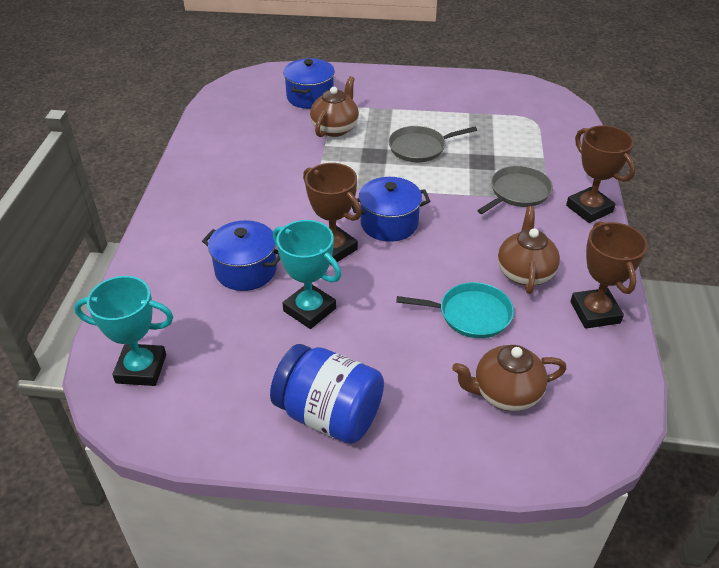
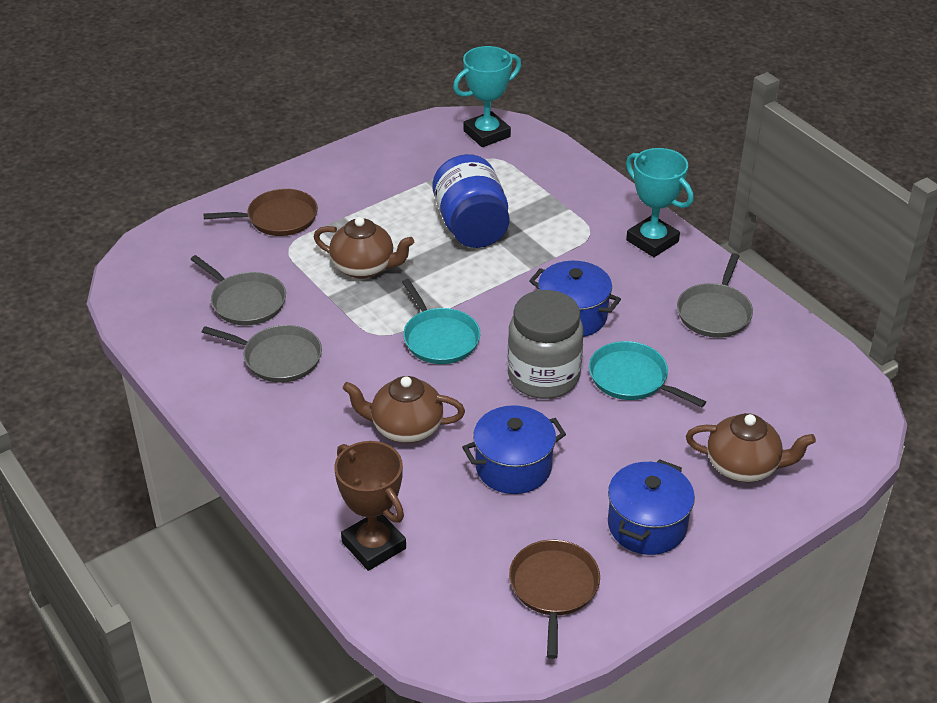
brown pan: 0 -> 2
brown trophy: 3 -> 1
grey jar: 0 -> 1
grey pan: 2 -> 3
turquoise pan: 1 -> 2

